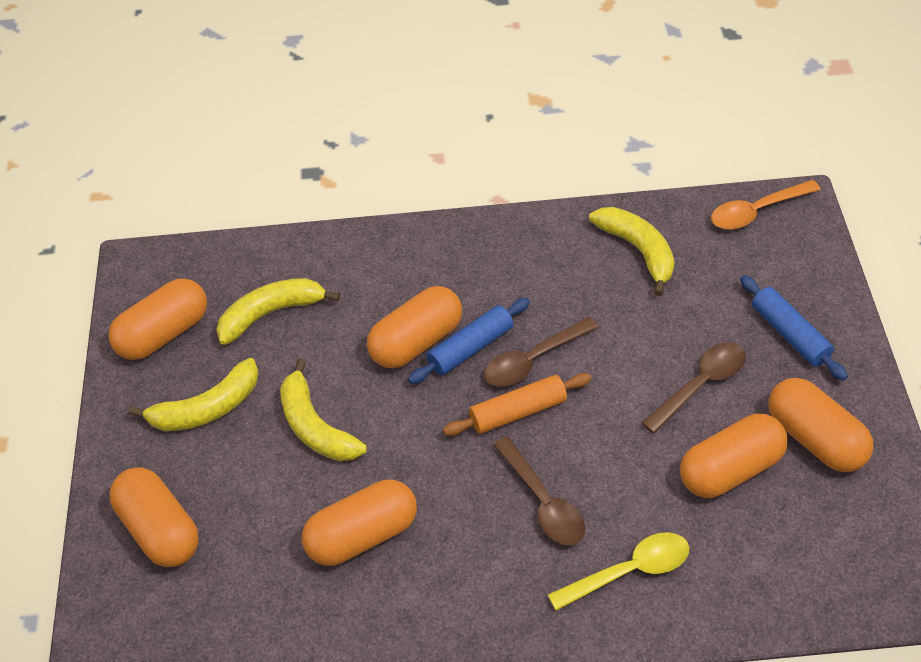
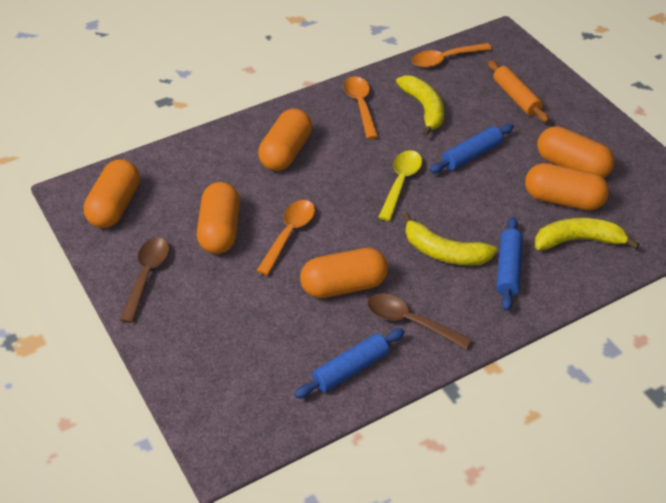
blue rolling pin: 2 -> 3
brown spoon: 3 -> 2
orange spoon: 1 -> 3
yellow banana: 4 -> 3

